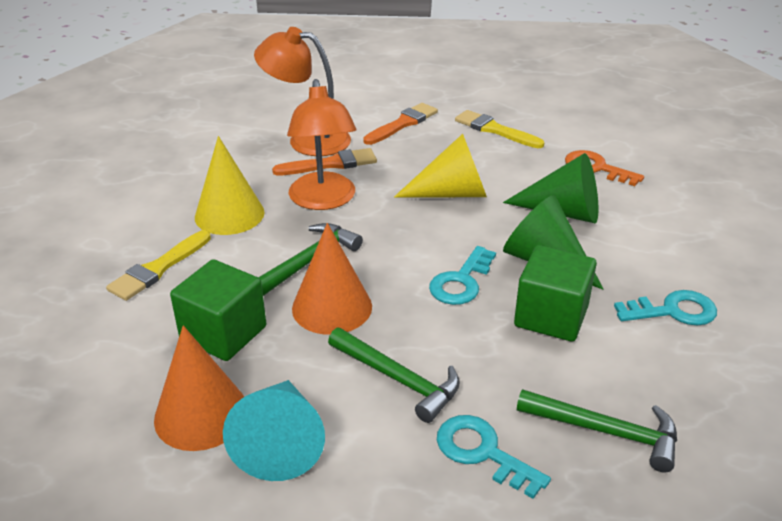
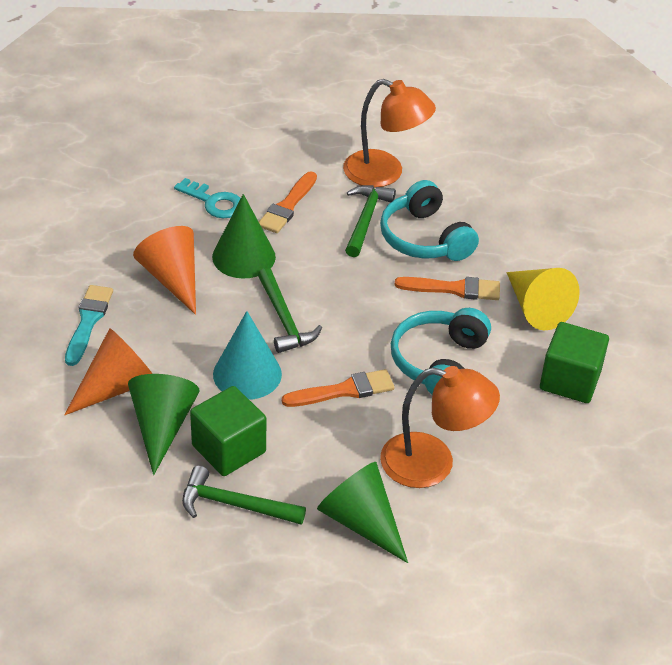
green cone: 2 -> 3
orange brush: 2 -> 3
orange key: 1 -> 0
turquoise brush: 0 -> 1
turquoise headphones: 0 -> 2
turquoise key: 3 -> 1
yellow brush: 2 -> 0
yellow cone: 2 -> 1

